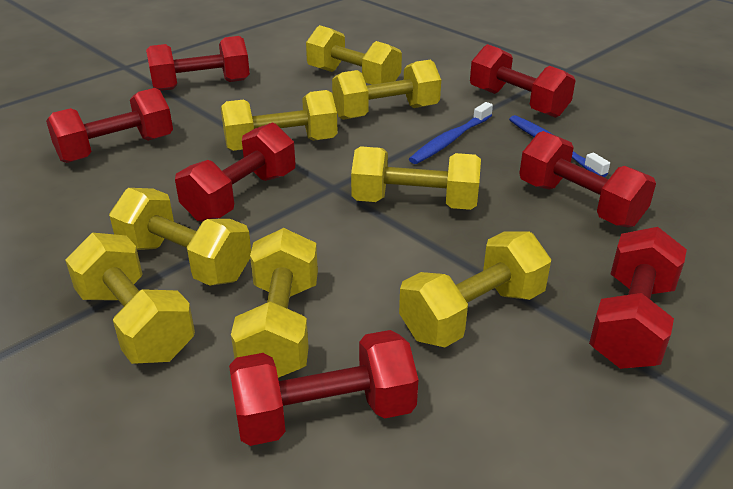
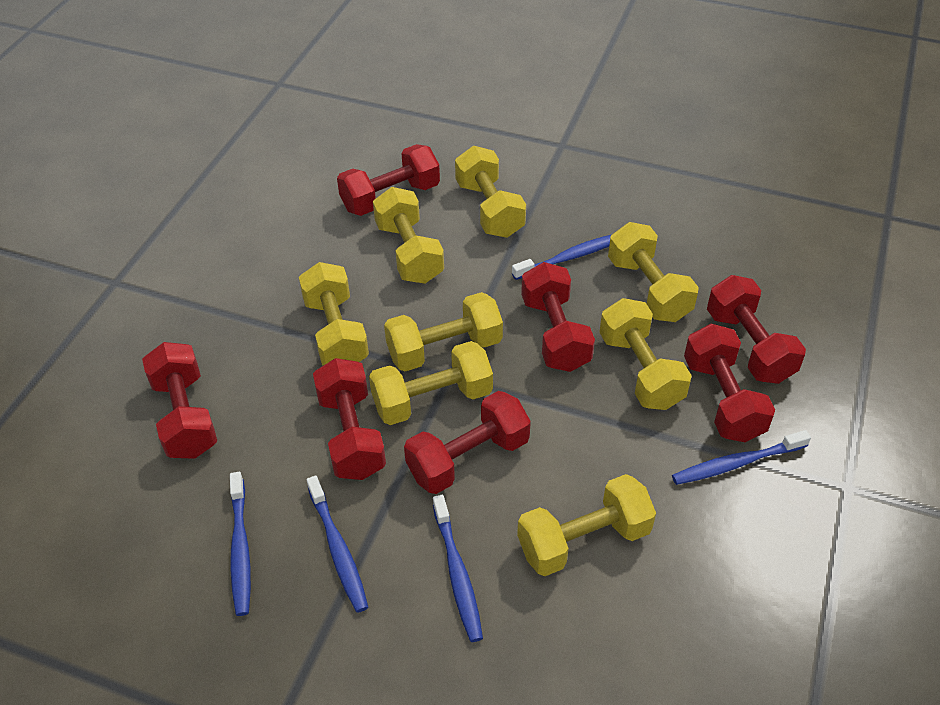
blue toothbrush: 2 -> 5

